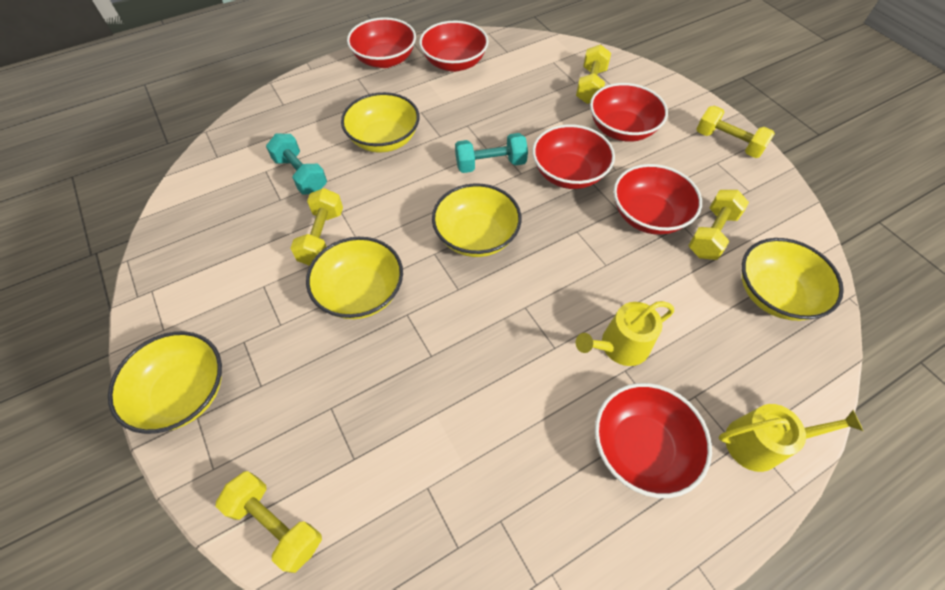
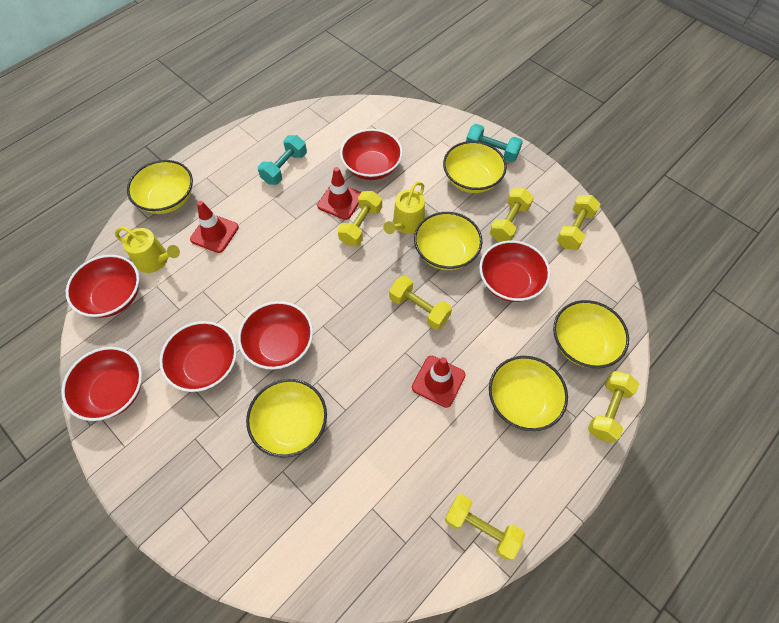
red traffic cone: 0 -> 3
yellow bowl: 5 -> 6
yellow dumbbell: 5 -> 6

